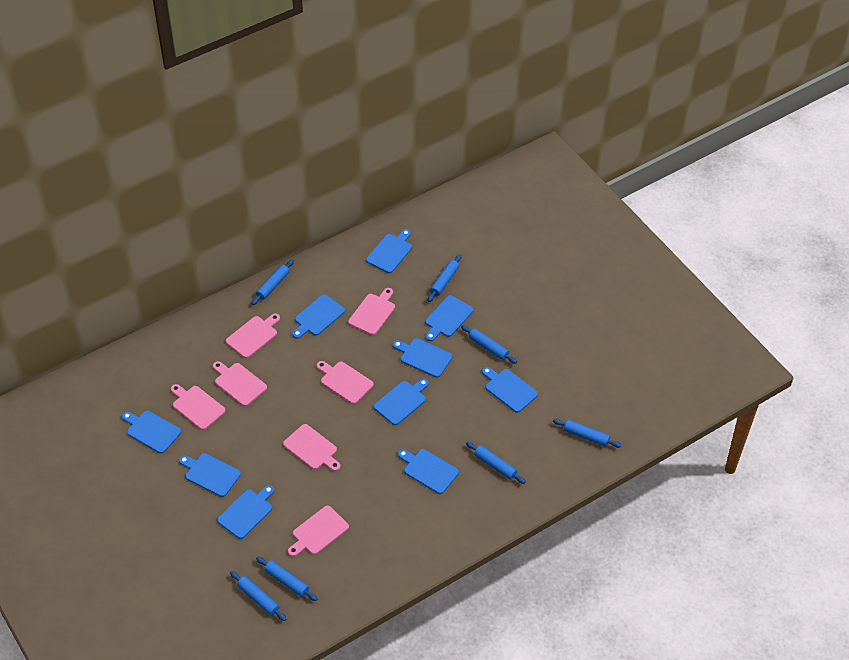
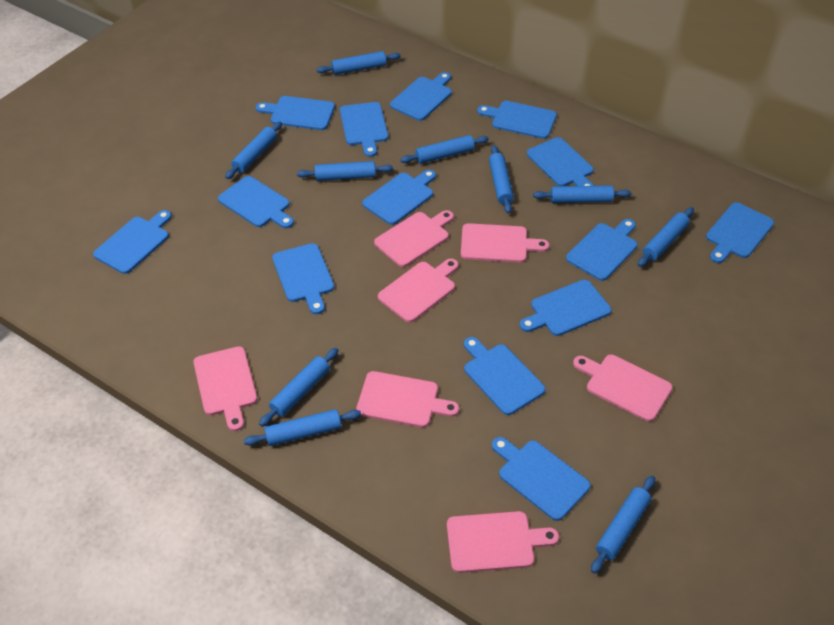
blue cutting board: 10 -> 14
blue rolling pin: 7 -> 10

